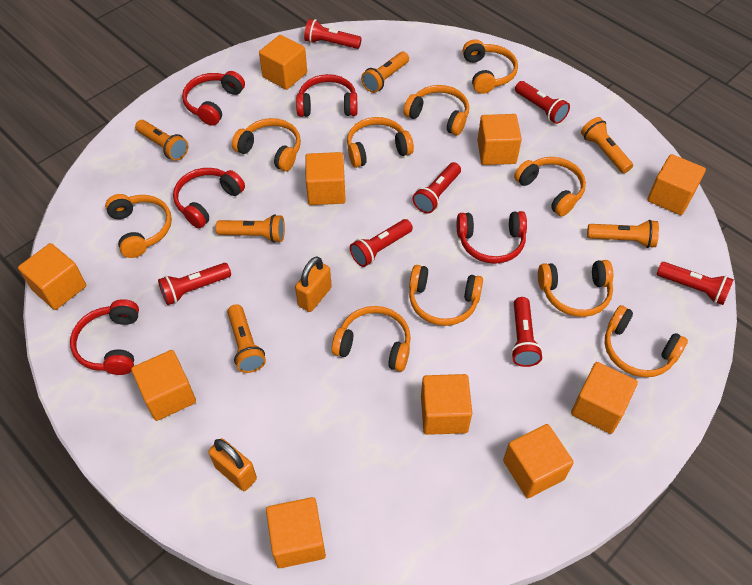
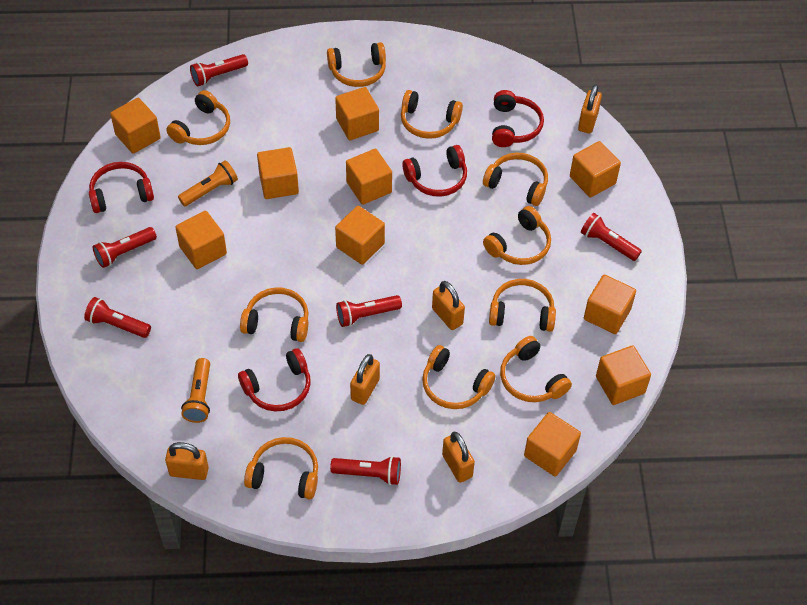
orange flashlight: 6 -> 2
orange padlock: 2 -> 5
red flashlight: 7 -> 6
red headphones: 5 -> 4

